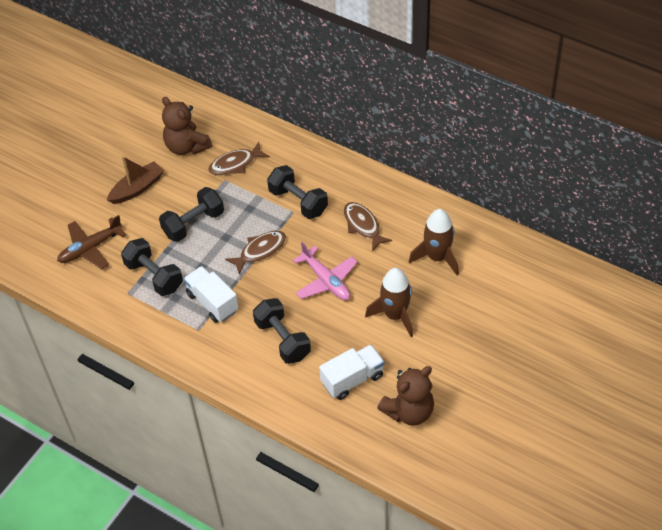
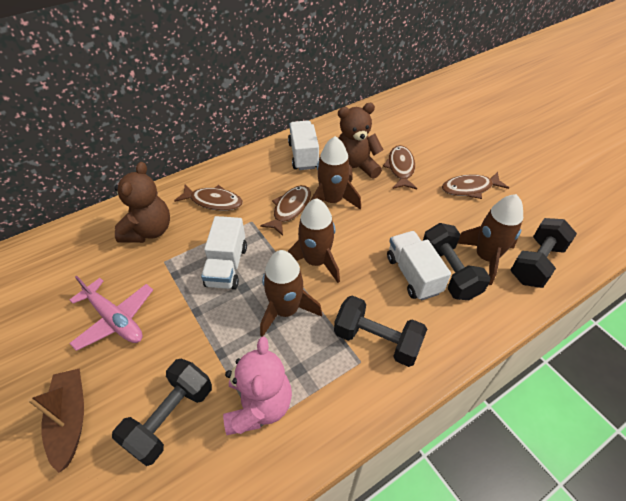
brown fish: 3 -> 4
brown plane: 1 -> 0
brown rocket: 2 -> 4
pink teddy bear: 0 -> 1
white truck: 2 -> 3

